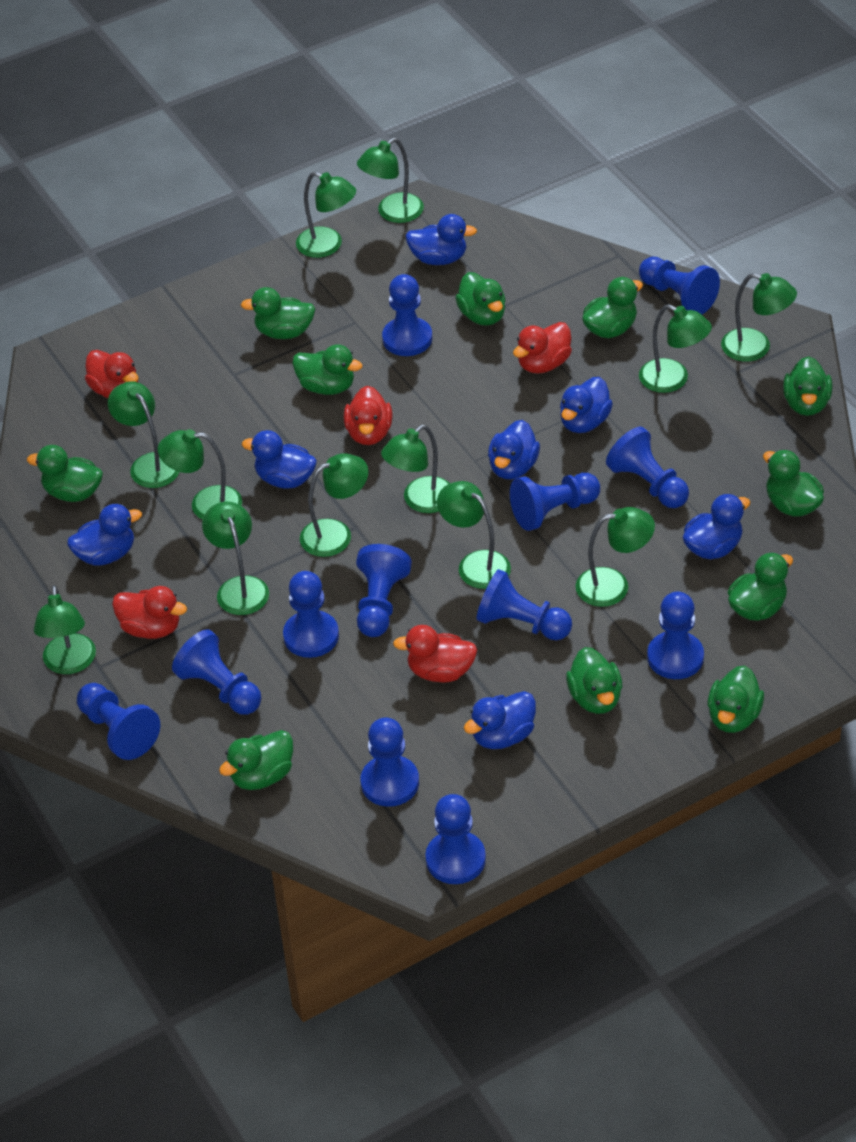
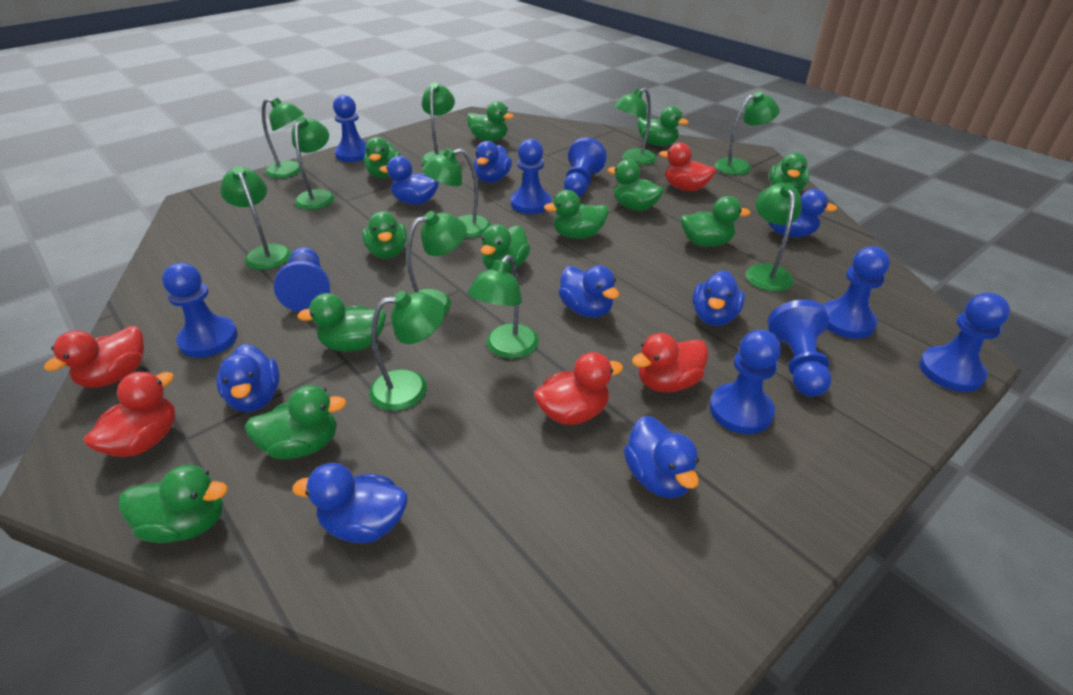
blue duck: 7 -> 8
blue pawn: 12 -> 9
green duck: 11 -> 12
green lamp: 12 -> 11

